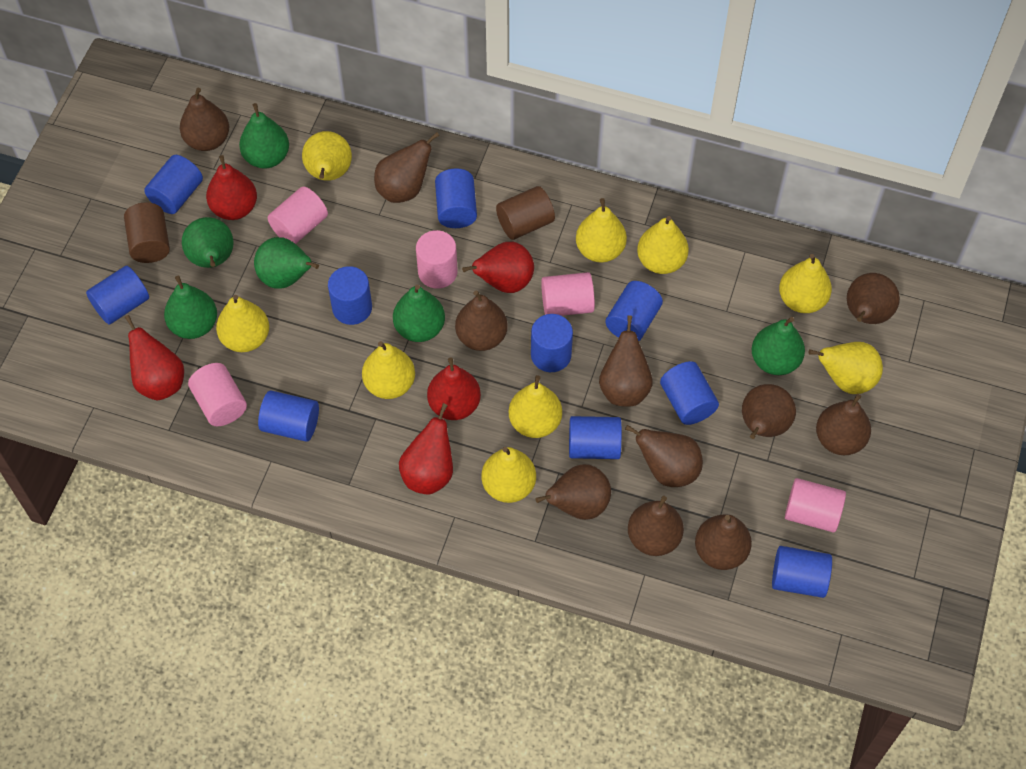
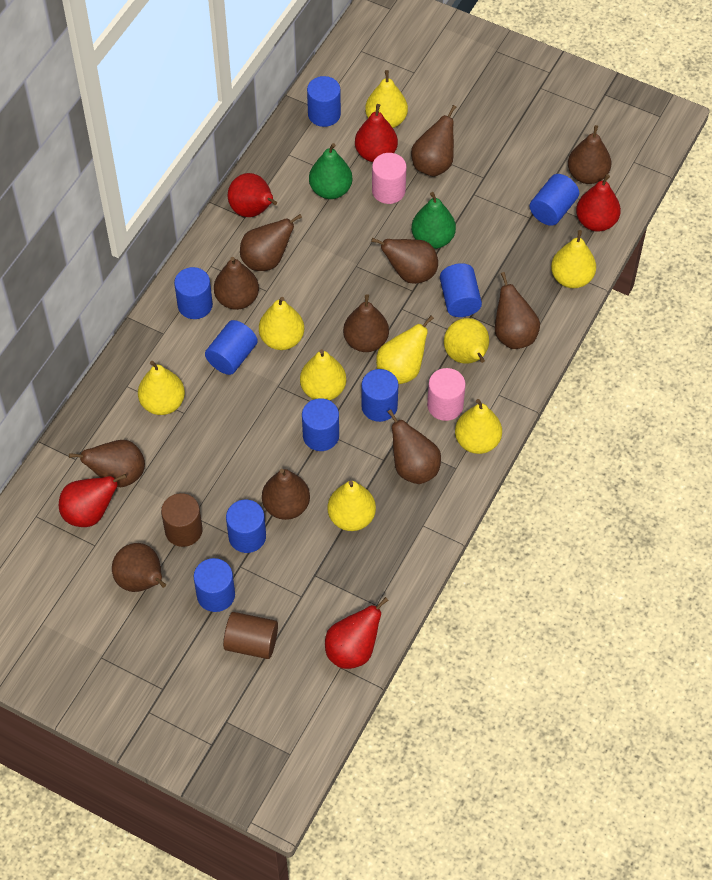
blue cylinder: 10 -> 9
green pear: 6 -> 2
pink cylinder: 5 -> 2

